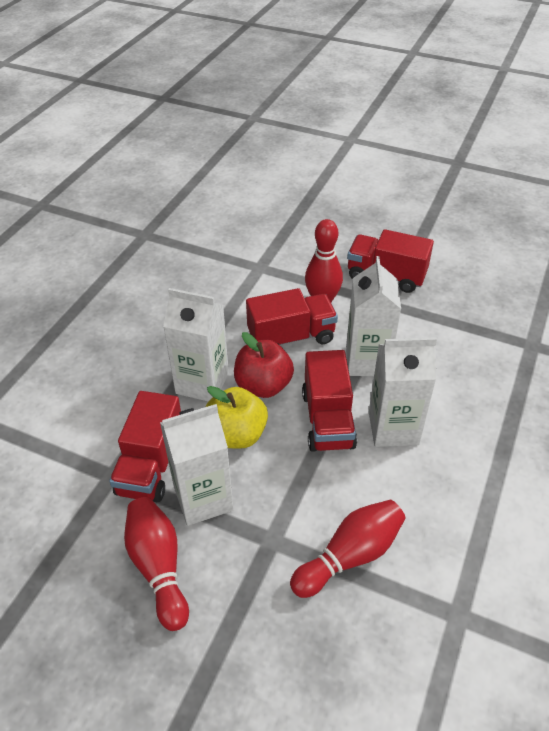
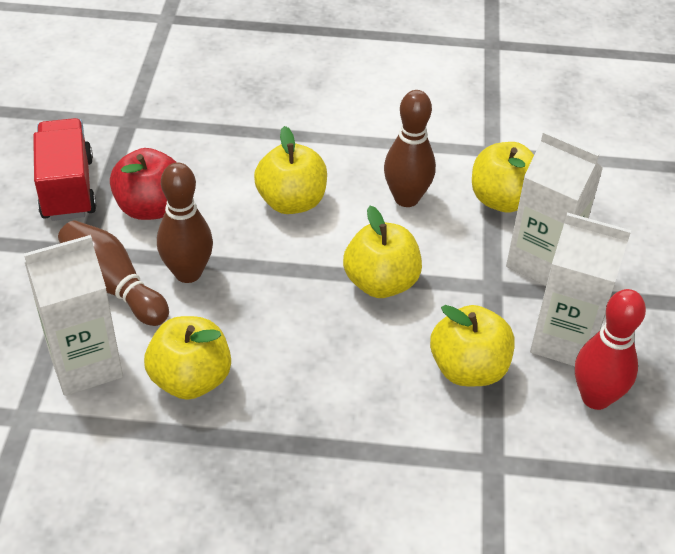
brown bowling pin: 0 -> 3
red bowling pin: 3 -> 1
red truck: 4 -> 1
white carton: 4 -> 3
yellow apple: 1 -> 5

